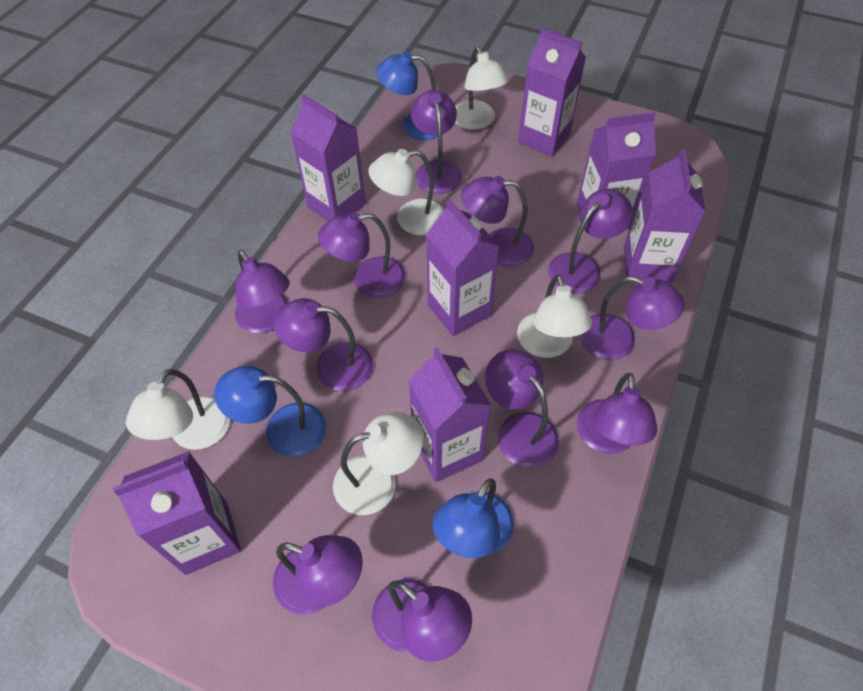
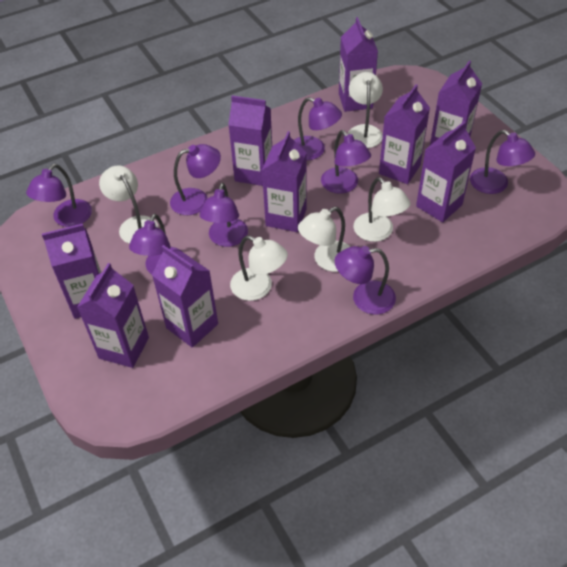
blue lamp: 3 -> 0
purple carton: 7 -> 9
purple lamp: 11 -> 8

